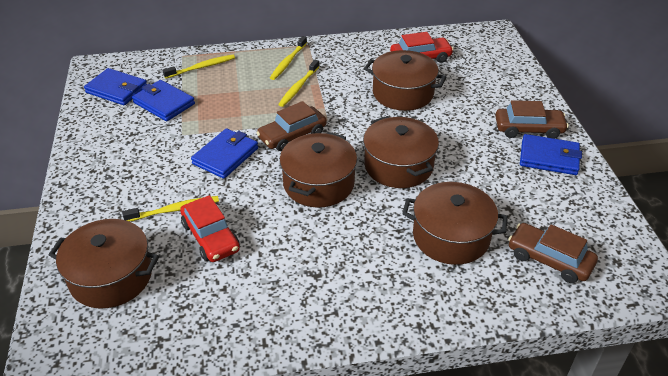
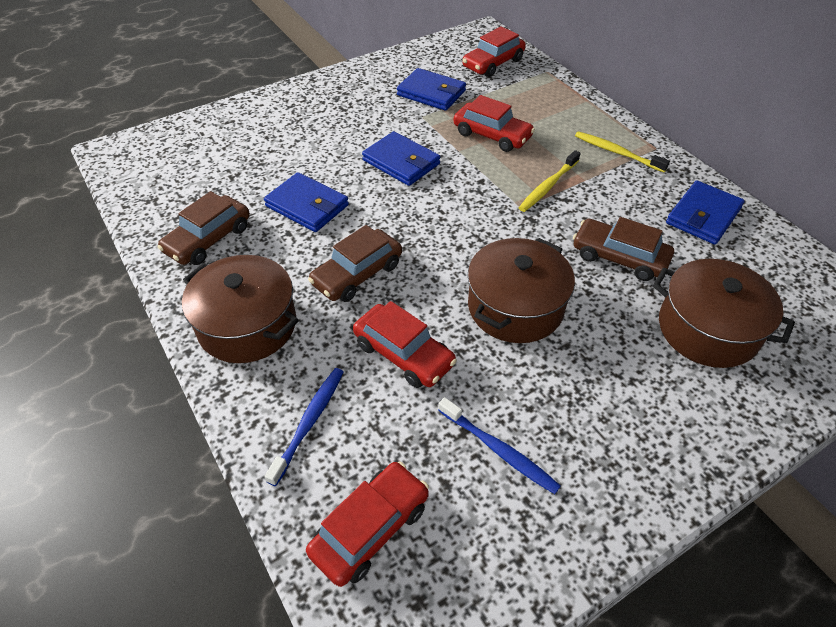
blue toothbrush: 0 -> 2
brown pot: 5 -> 3
red car: 2 -> 4
yellow toothbrush: 4 -> 2

